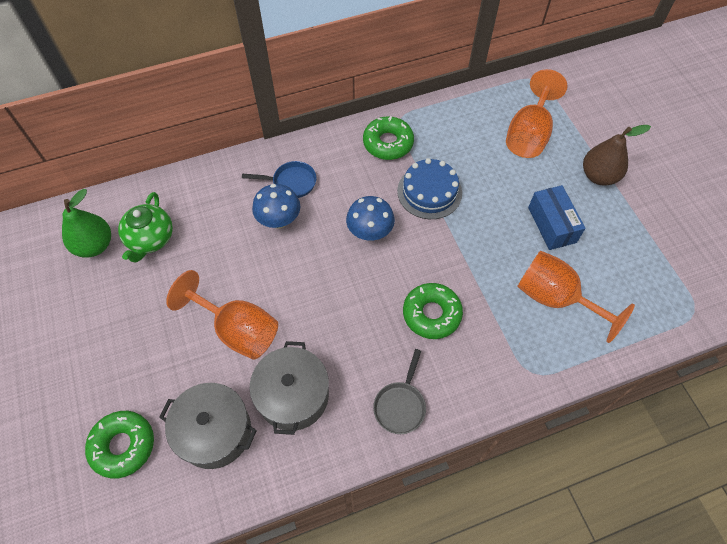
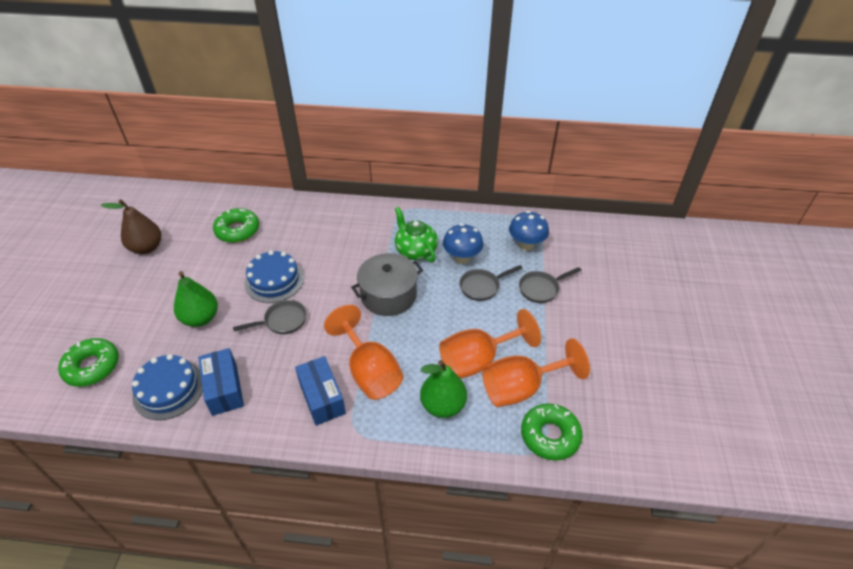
blue box: 1 -> 2
blue cake: 1 -> 2
blue pan: 1 -> 0
green pear: 1 -> 2
grey pan: 1 -> 3
grey pot: 2 -> 1

